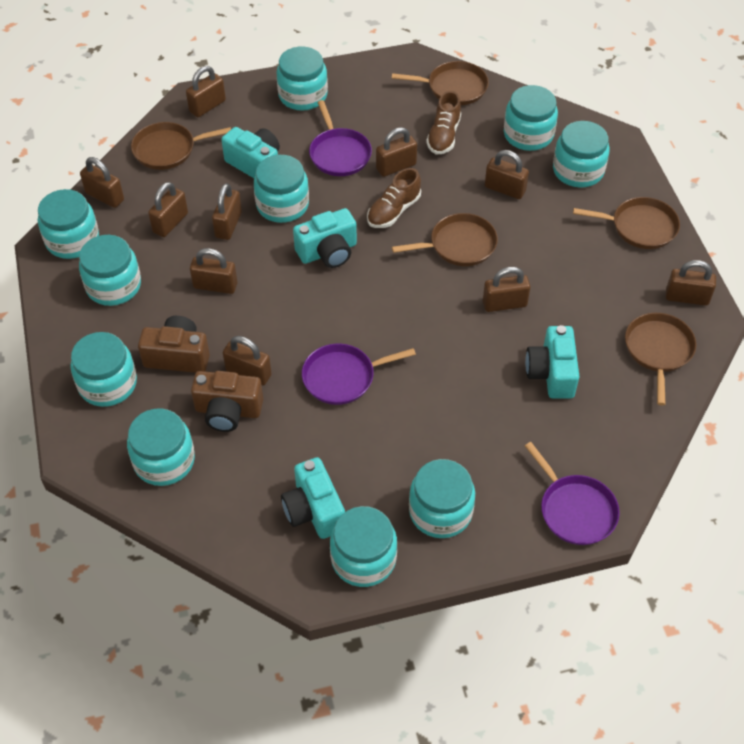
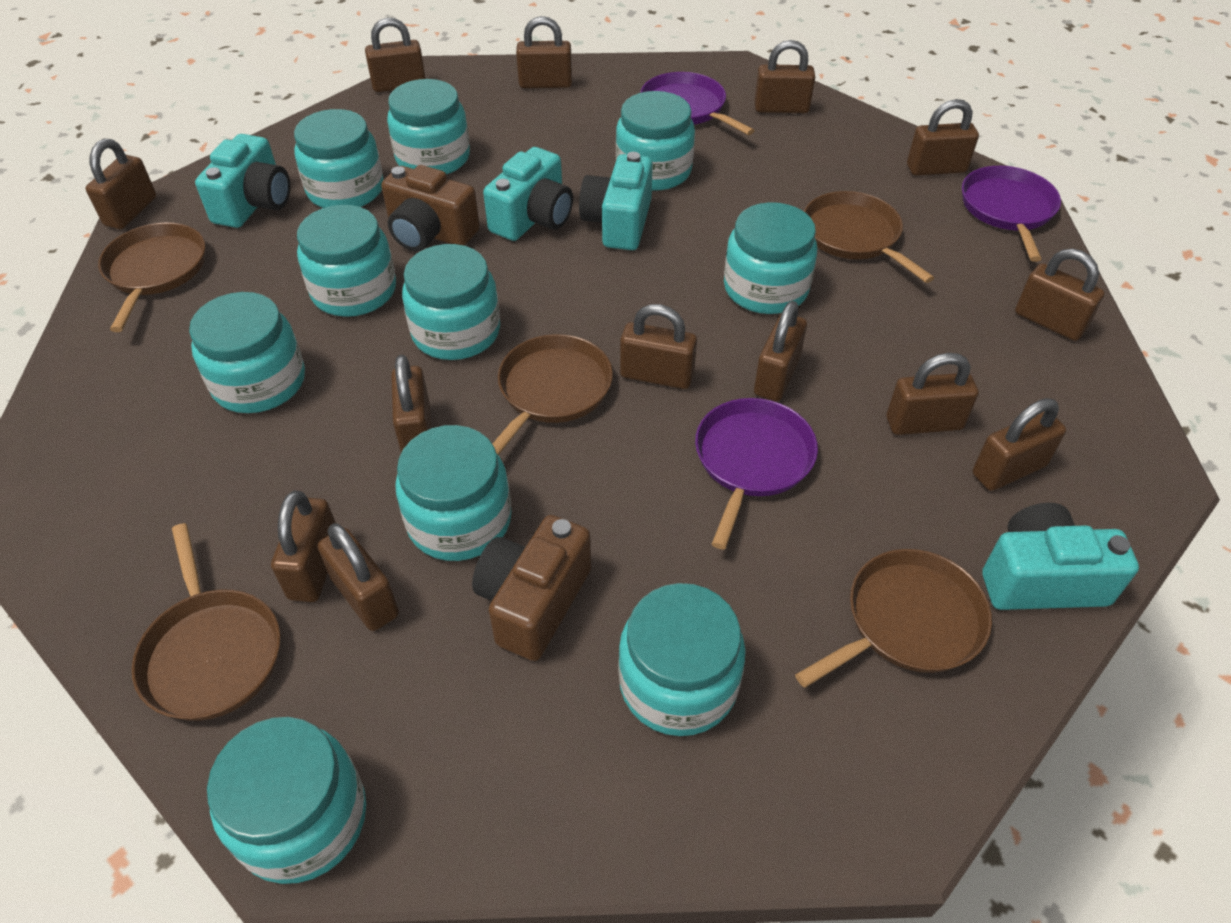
brown padlock: 10 -> 13
brown shoe: 2 -> 0

